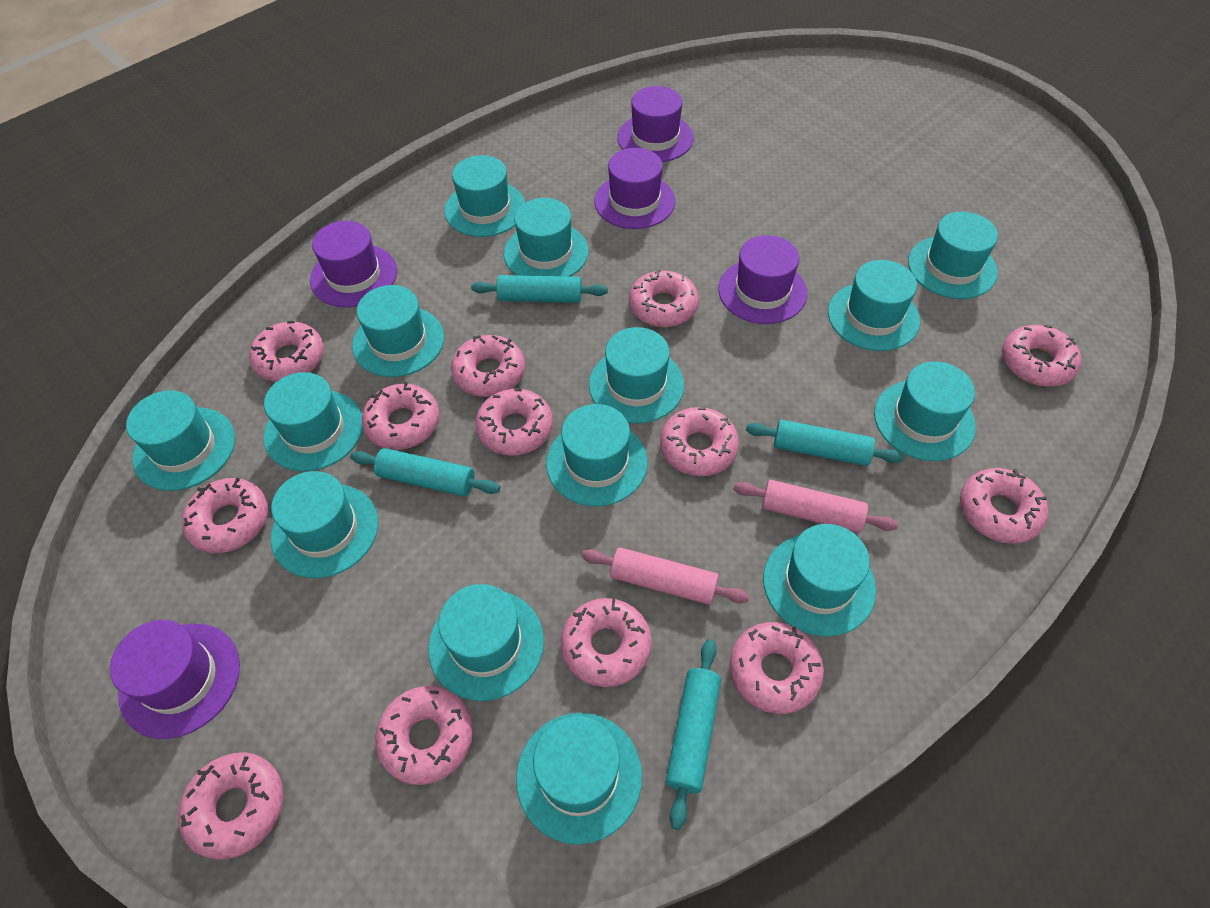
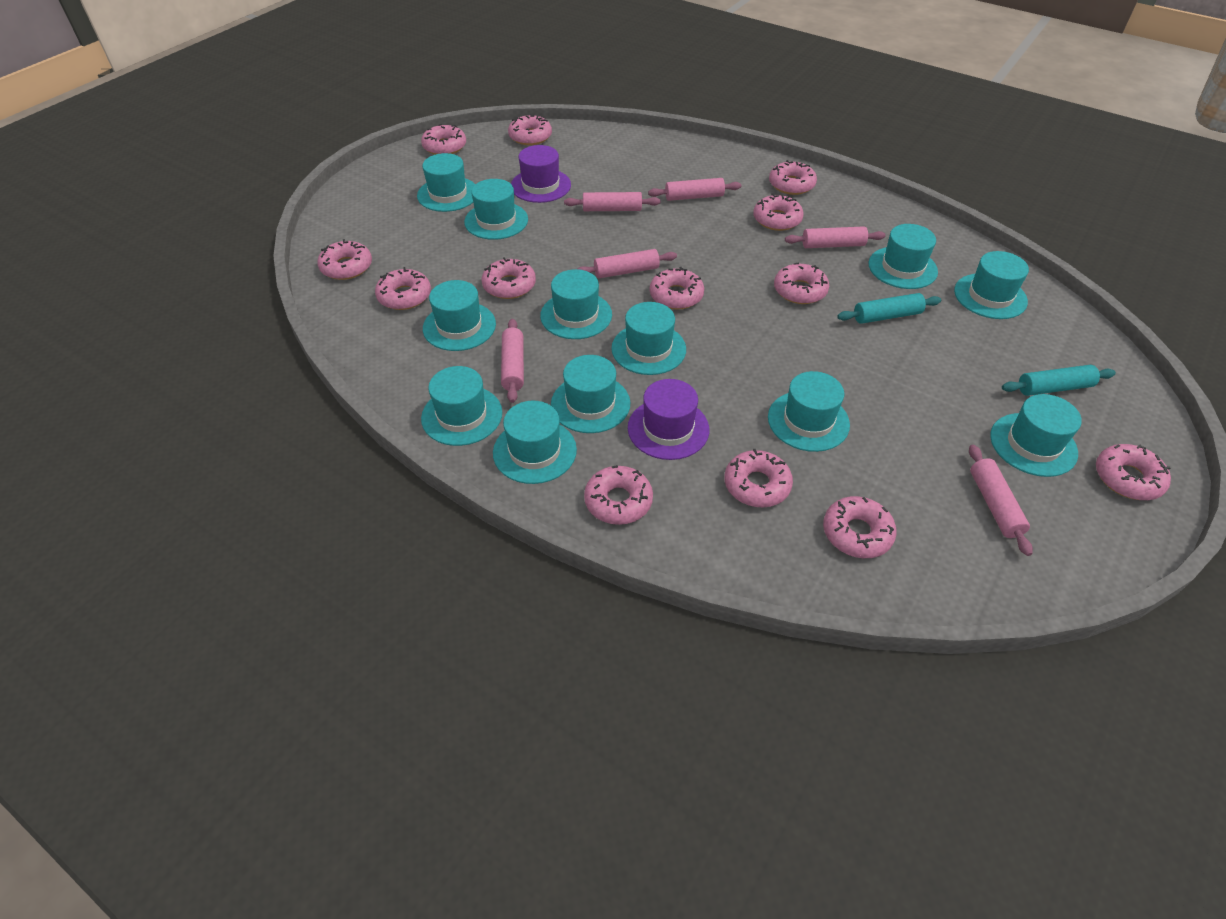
pink rolling pin: 2 -> 6
purple hat: 5 -> 2
turquoise hat: 14 -> 12
turquoise rolling pin: 4 -> 2

